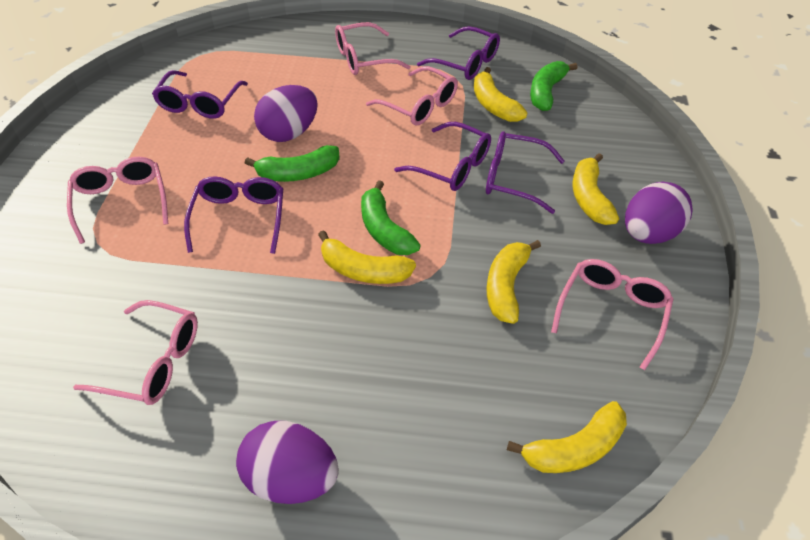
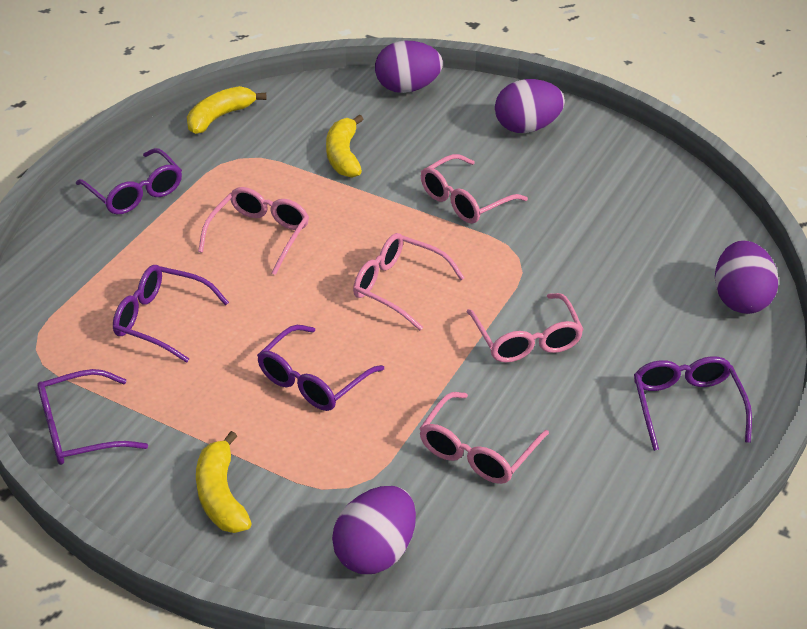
green banana: 3 -> 0
purple egg: 3 -> 4
yellow banana: 5 -> 3

